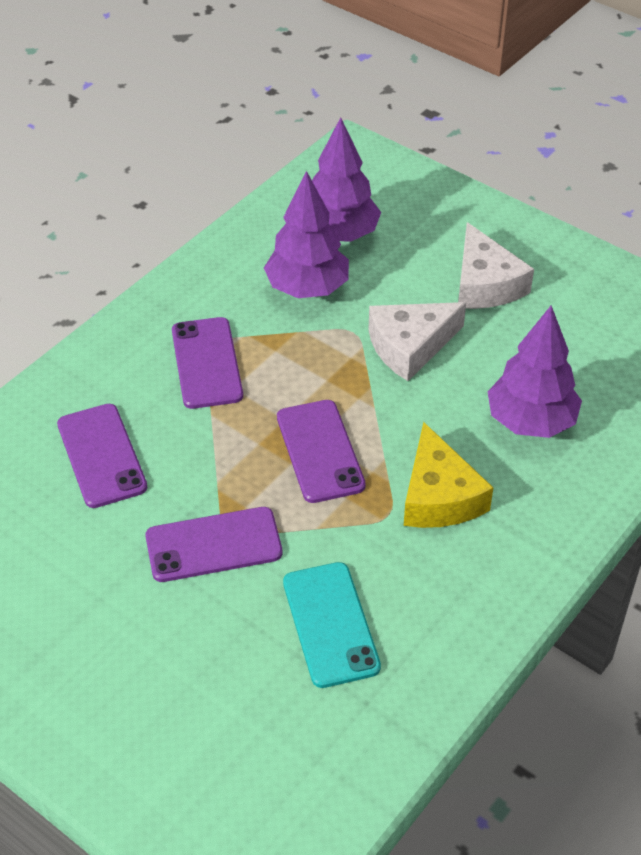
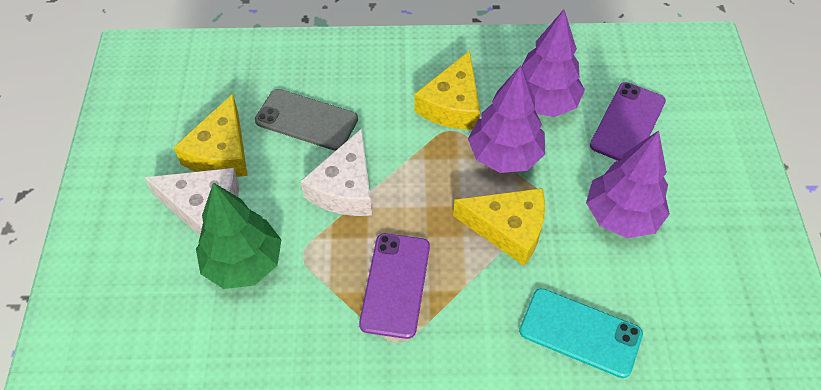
green tree: 0 -> 1
grey phone: 0 -> 1
purple phone: 4 -> 2
yellow cheese: 1 -> 3

